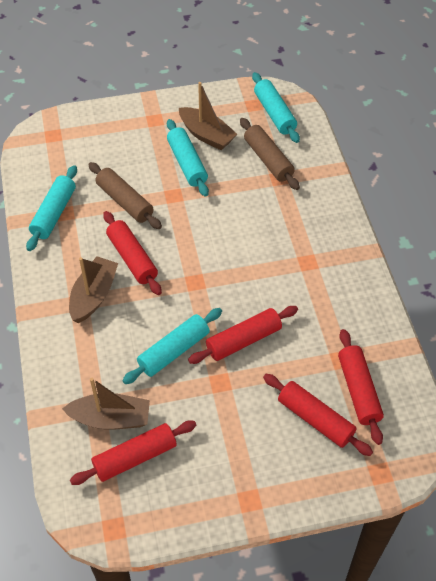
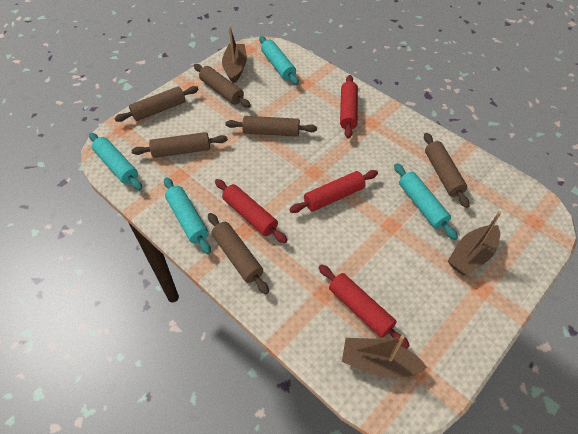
brown rolling pin: 2 -> 6
red rolling pin: 5 -> 4

